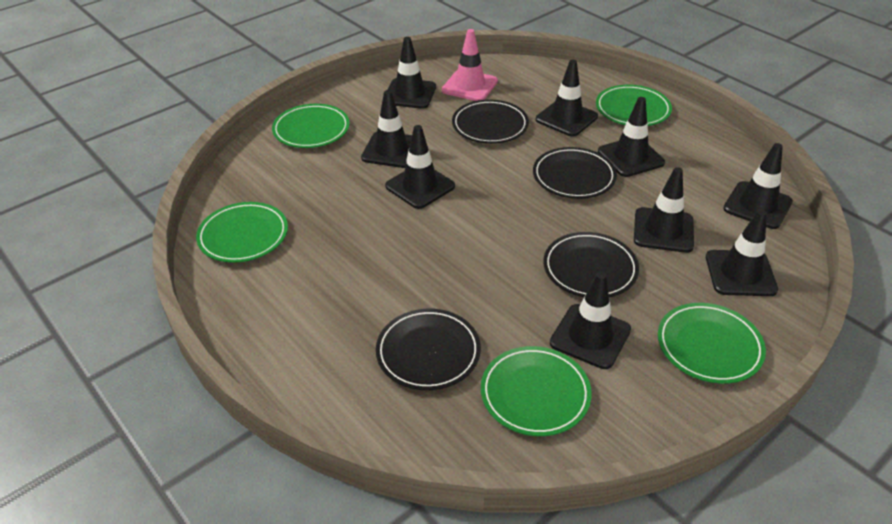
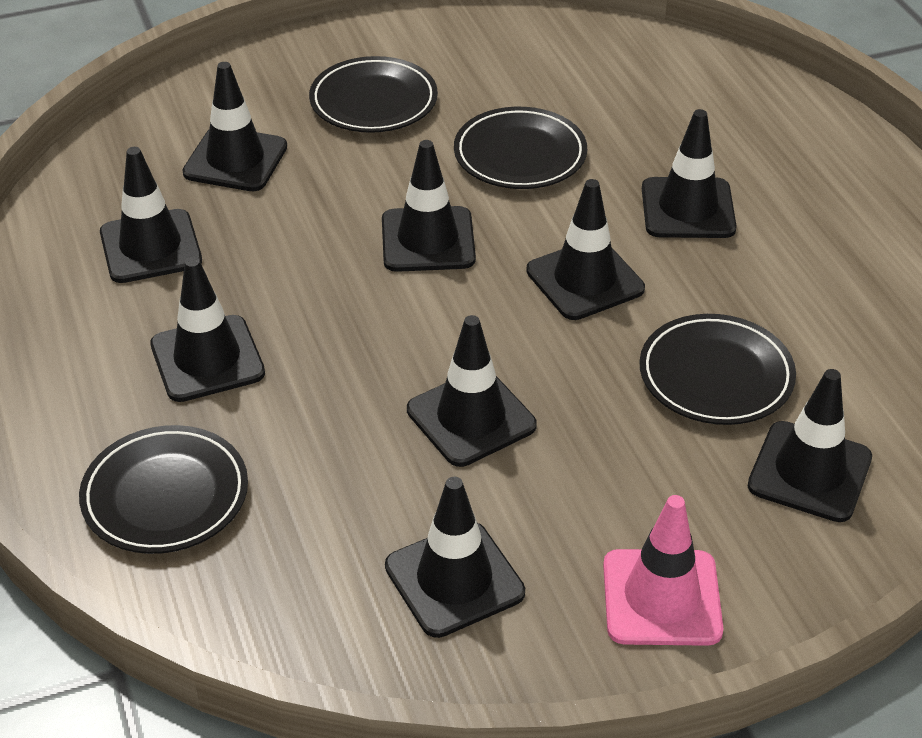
green plate: 5 -> 0

